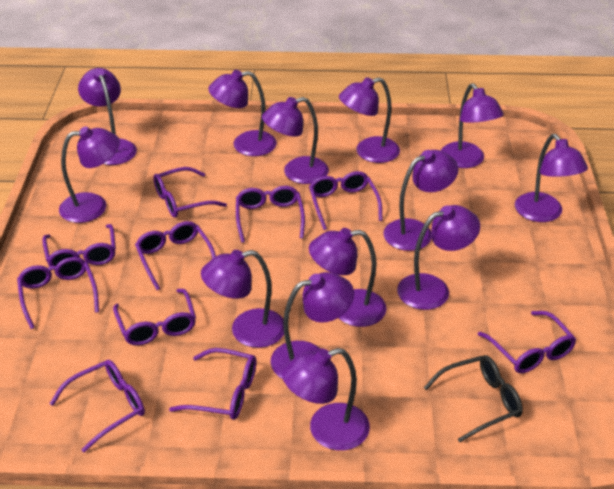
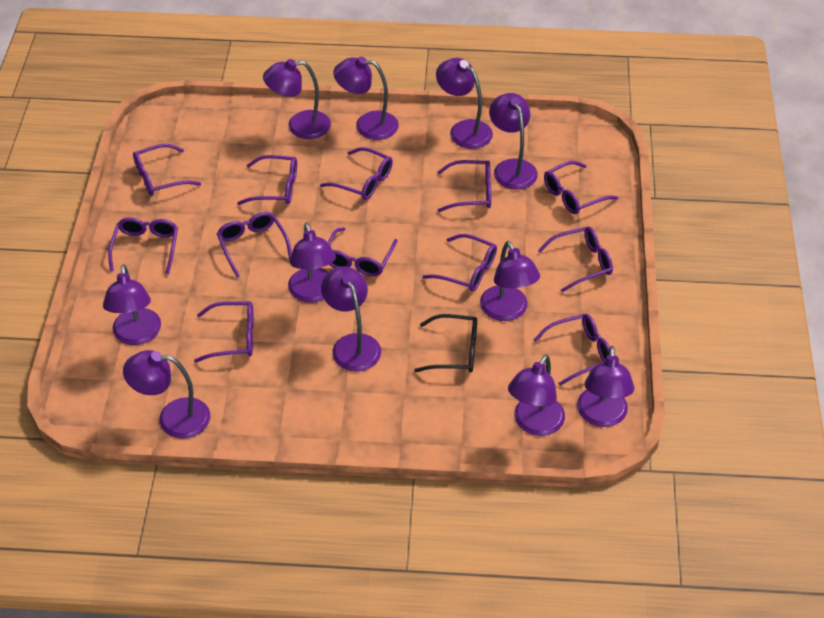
purple glasses: 10 -> 12
purple lamp: 13 -> 11

